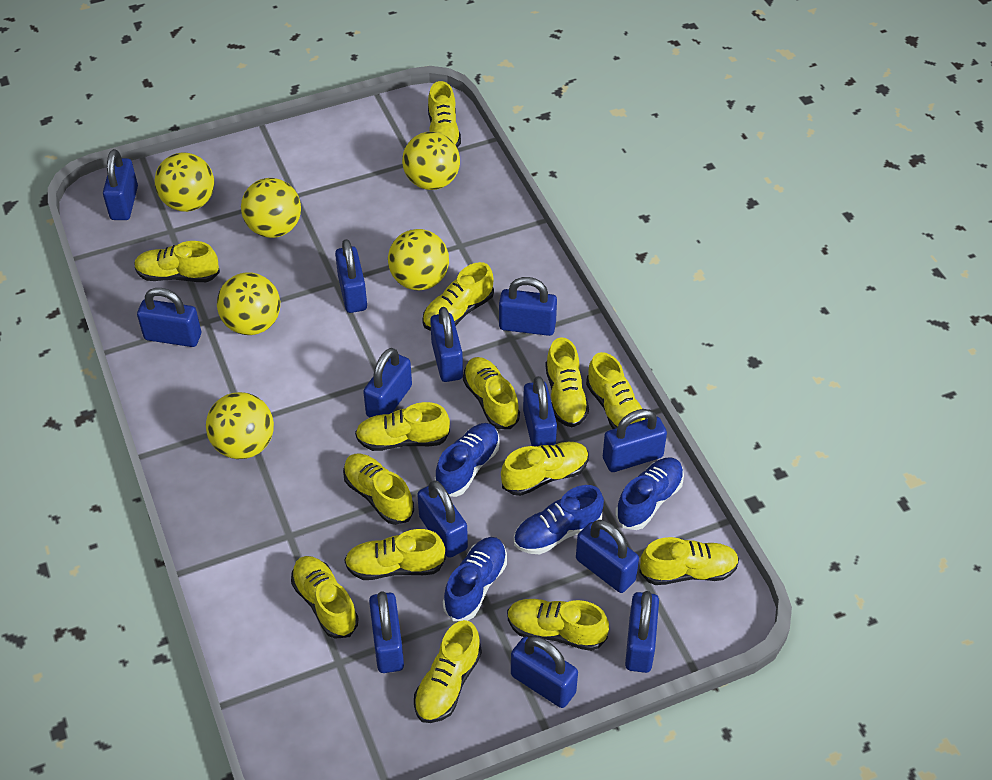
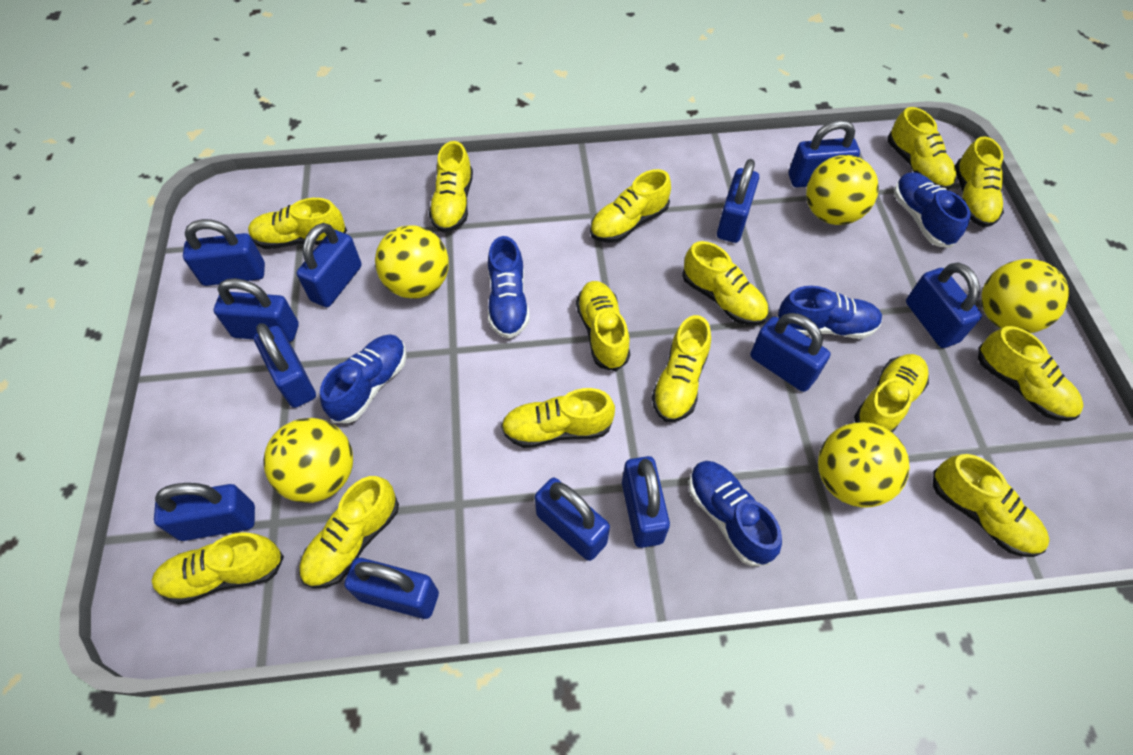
blue padlock: 13 -> 12
blue shoe: 4 -> 5
yellow ball: 6 -> 5

